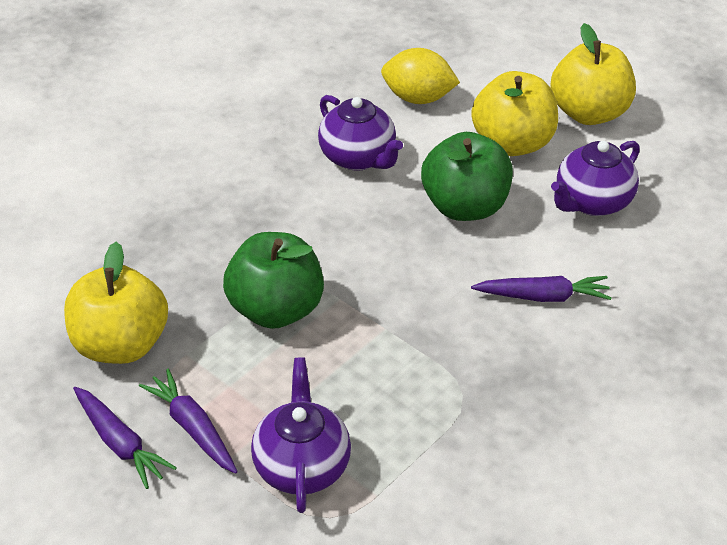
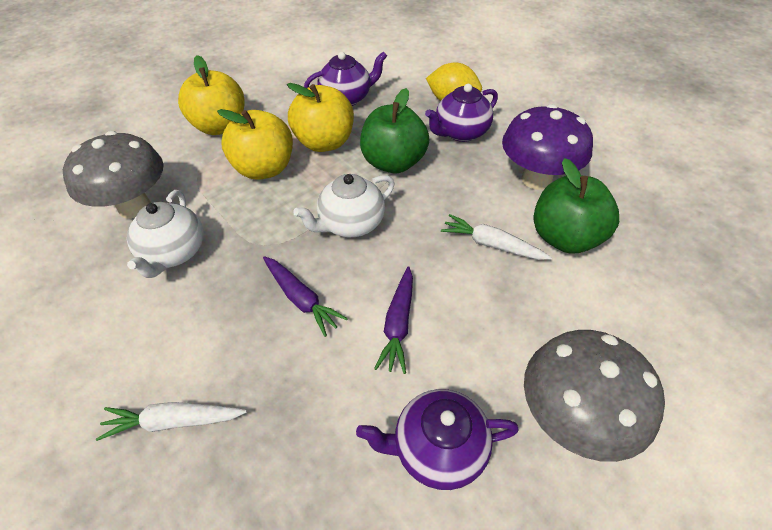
grey mushroom: 0 -> 2
purple carrot: 3 -> 2
purple mushroom: 0 -> 1
white carrot: 0 -> 2
white teapot: 0 -> 2

